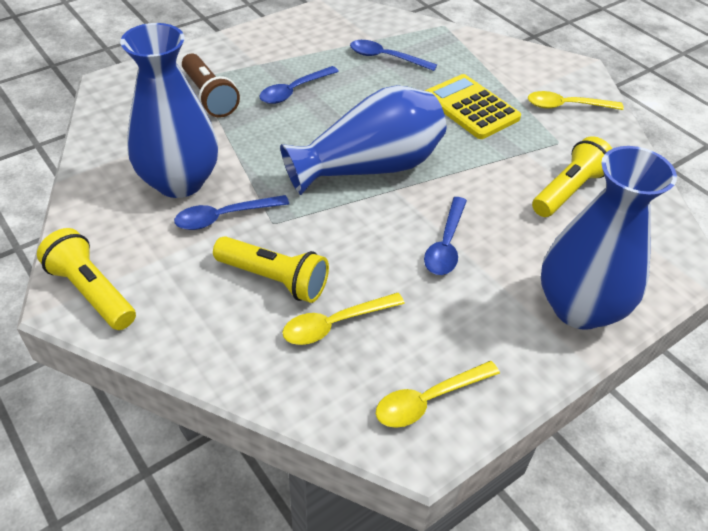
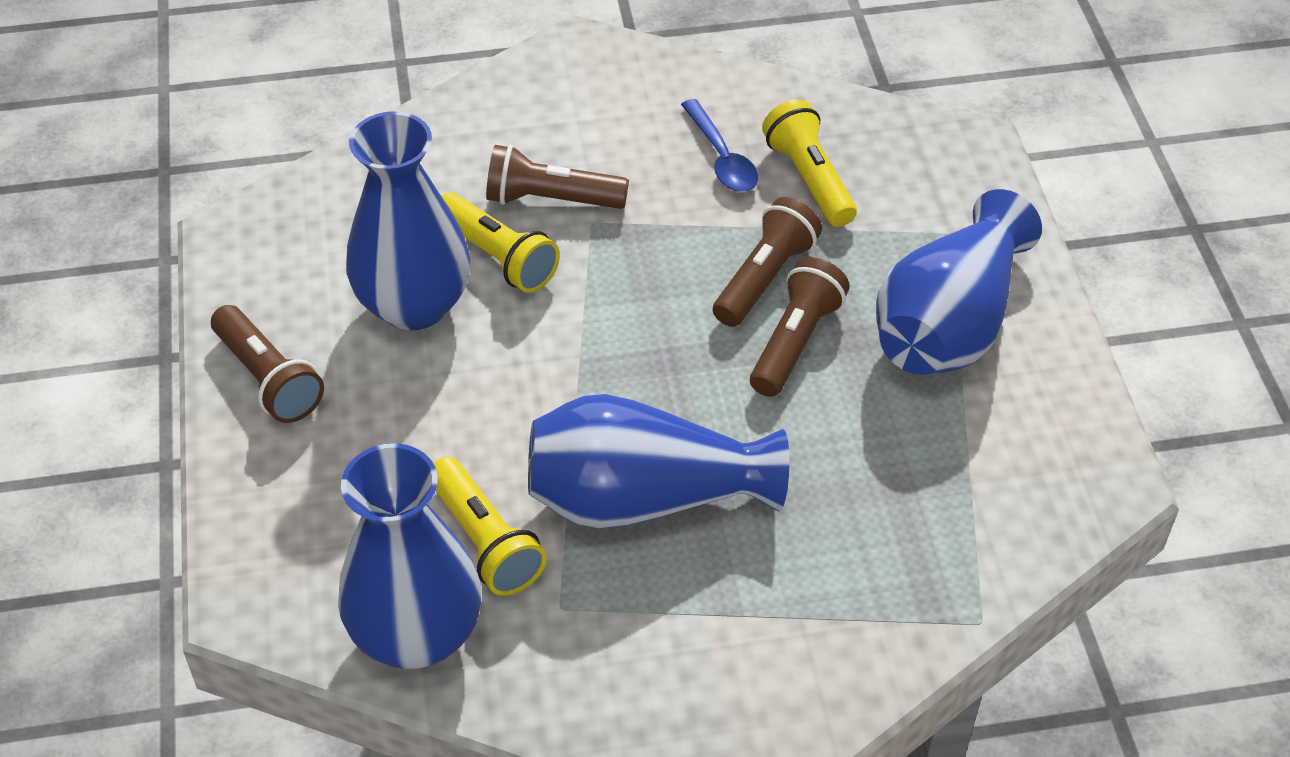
blue spoon: 4 -> 1
blue vase: 3 -> 4
brown flashlight: 1 -> 4
yellow calculator: 1 -> 0
yellow spoon: 3 -> 0

